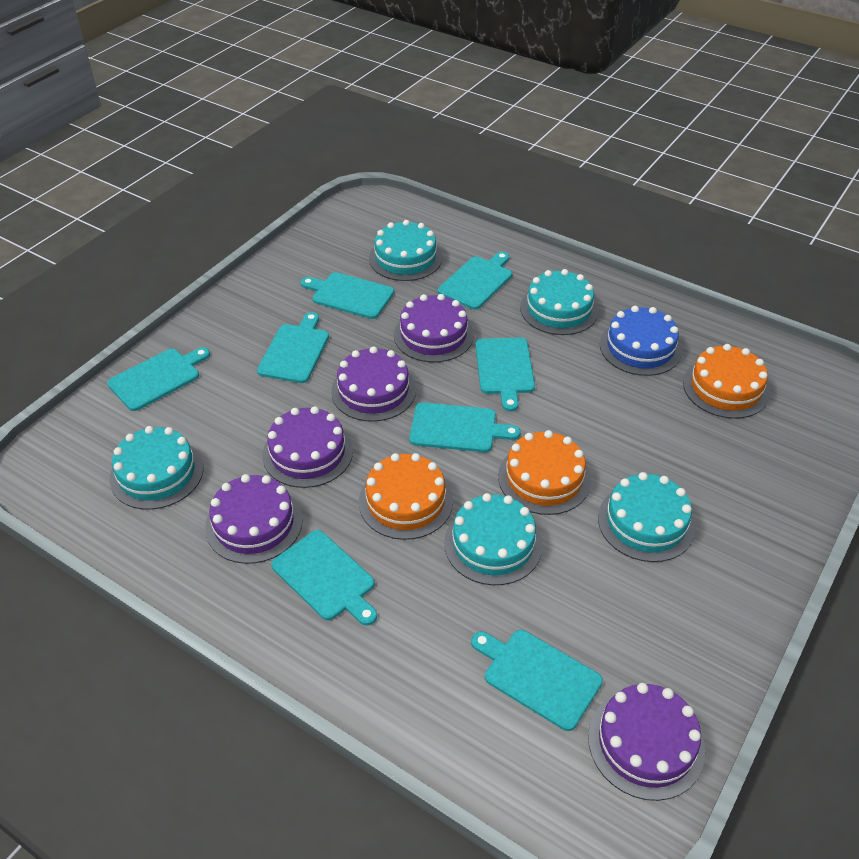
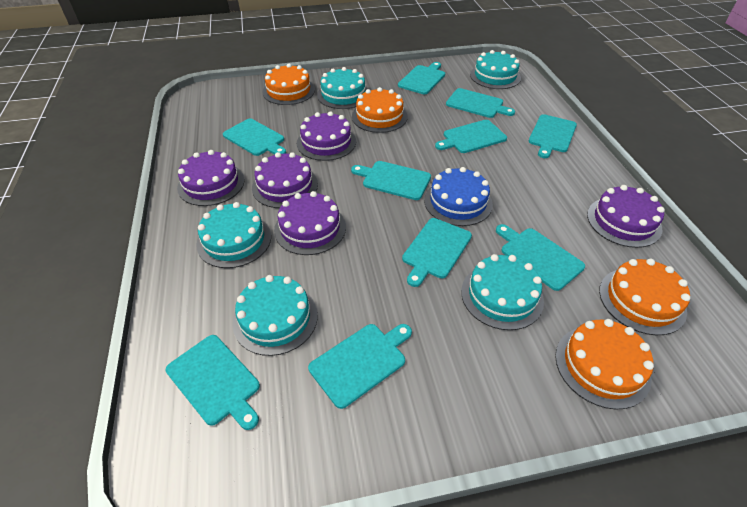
orange cake: 3 -> 4
turquoise cutting board: 8 -> 10

